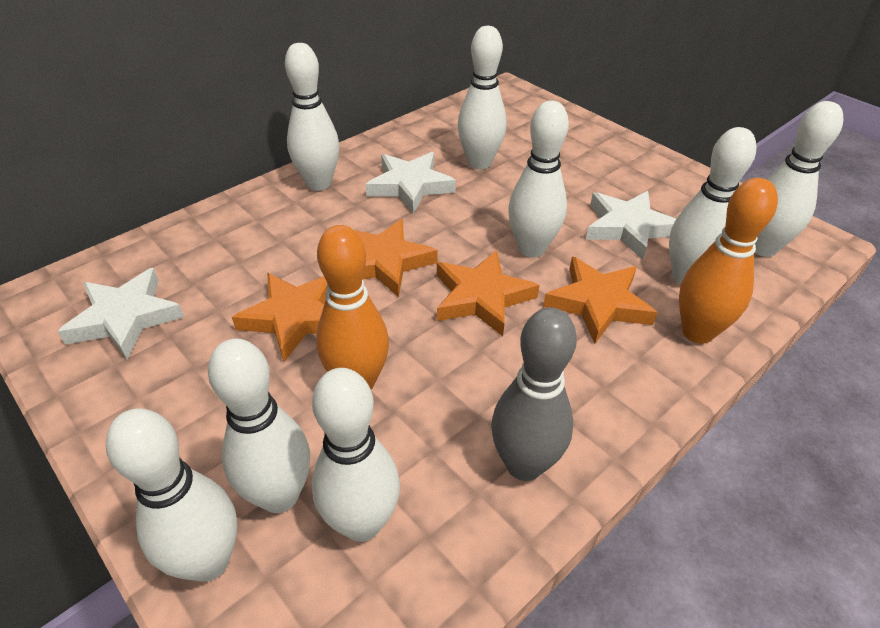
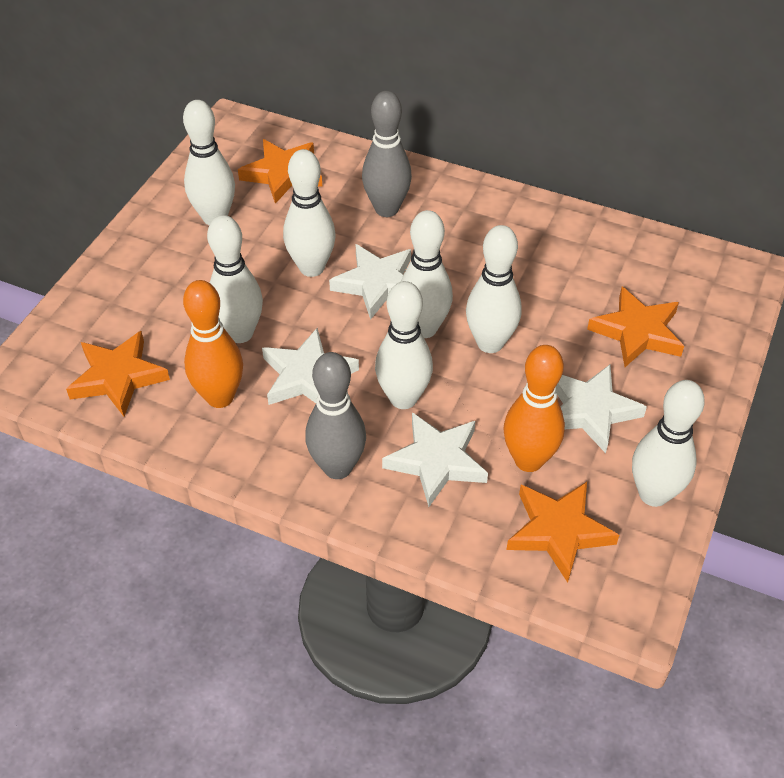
grey bowling pin: 1 -> 2
white bowling pin: 8 -> 7
white star: 3 -> 4

